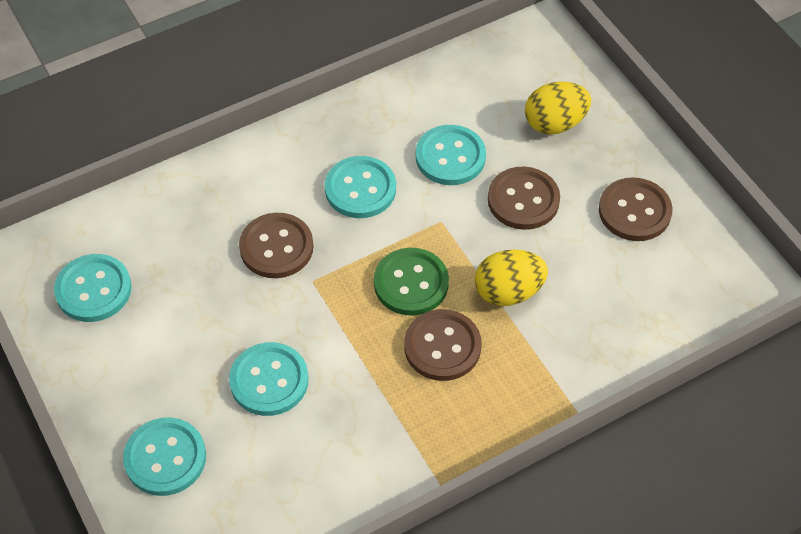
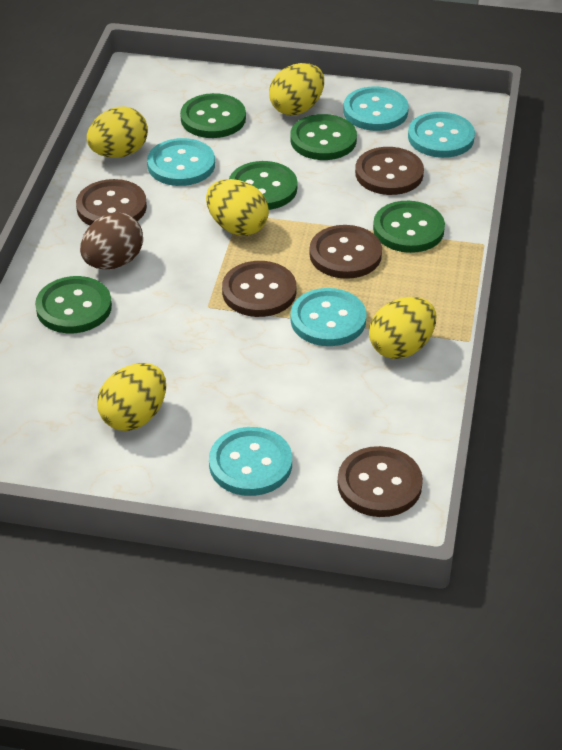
brown button: 4 -> 5
brown egg: 0 -> 1
green button: 1 -> 5
yellow egg: 2 -> 5

